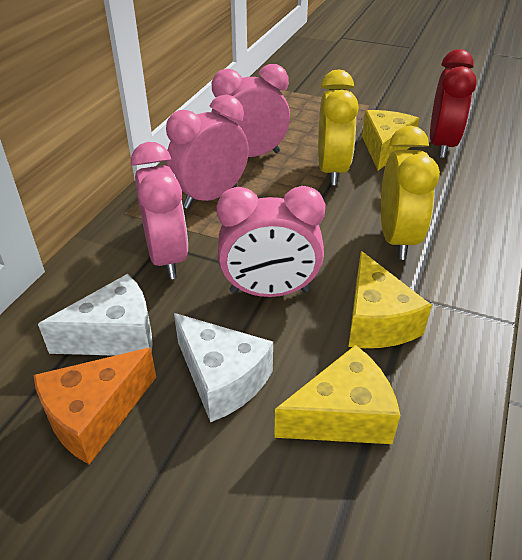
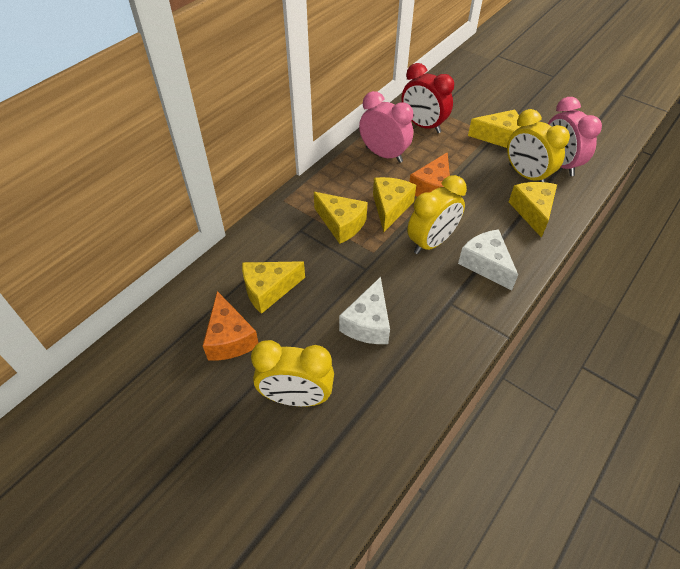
orange cheese: 1 -> 2
pink clock: 4 -> 2
yellow cheese: 3 -> 5
yellow clock: 2 -> 3

